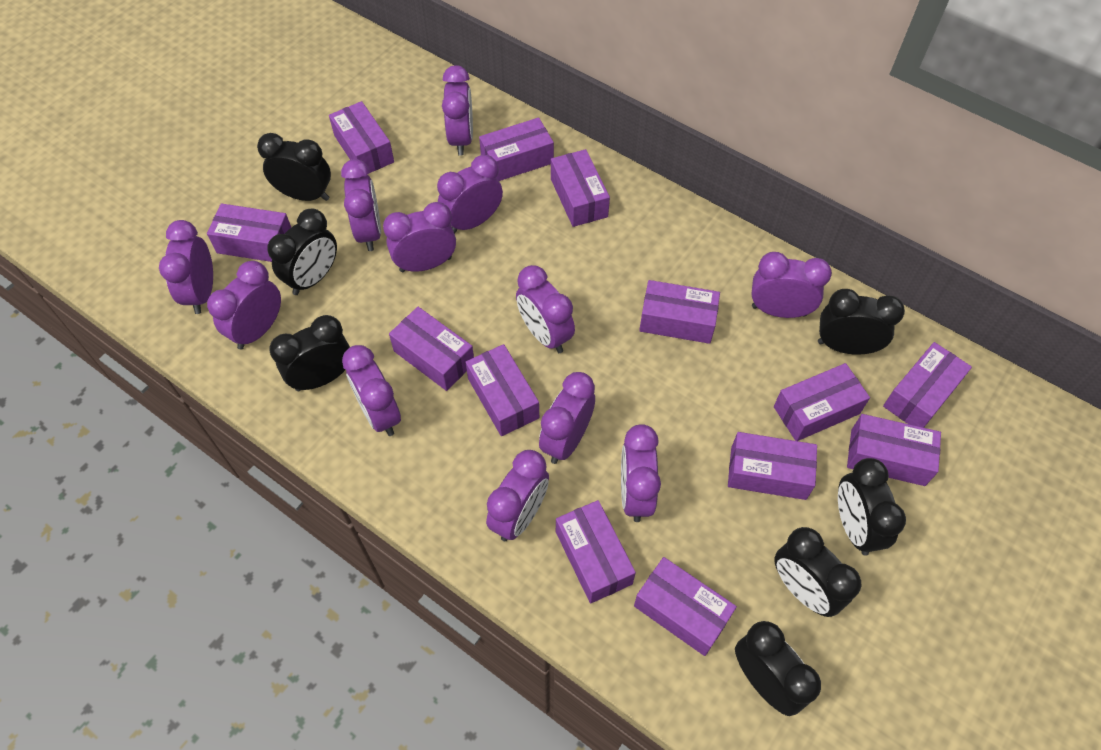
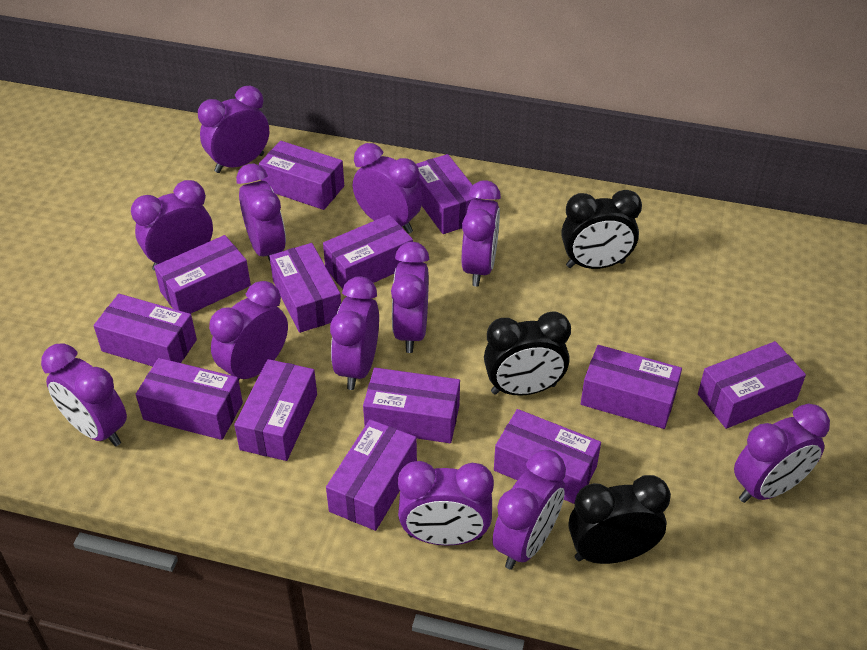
black clock: 7 -> 3

